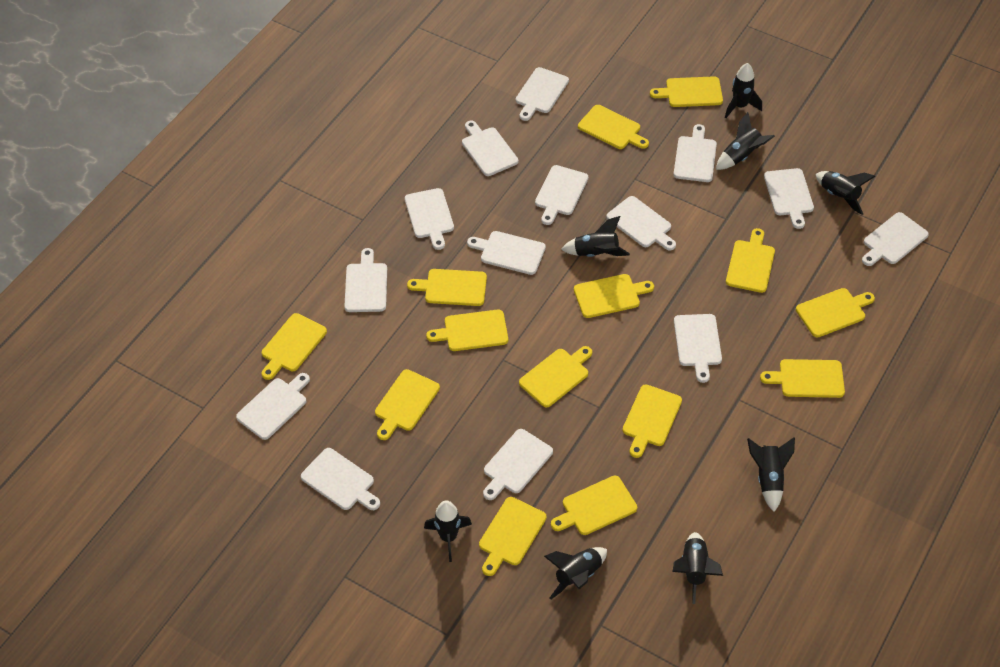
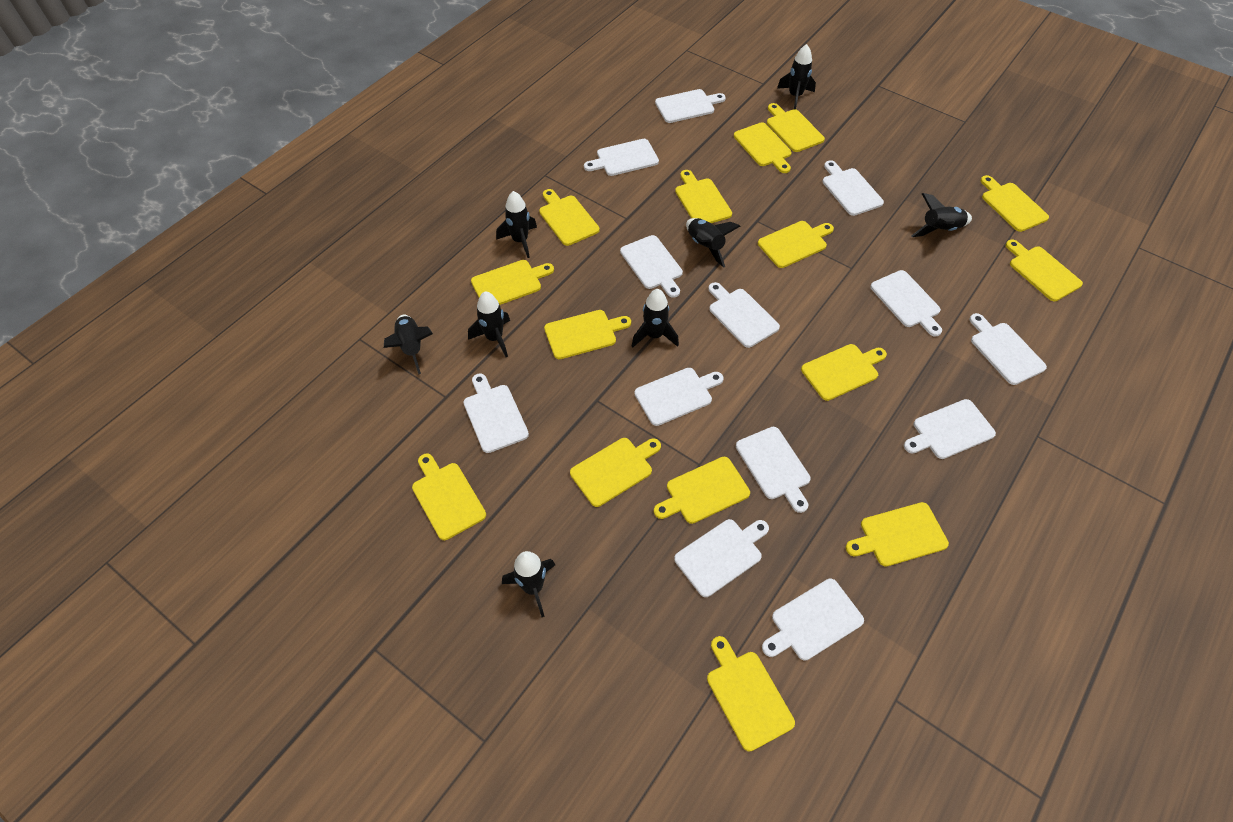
white cutting board: 14 -> 13
yellow cutting board: 14 -> 15

